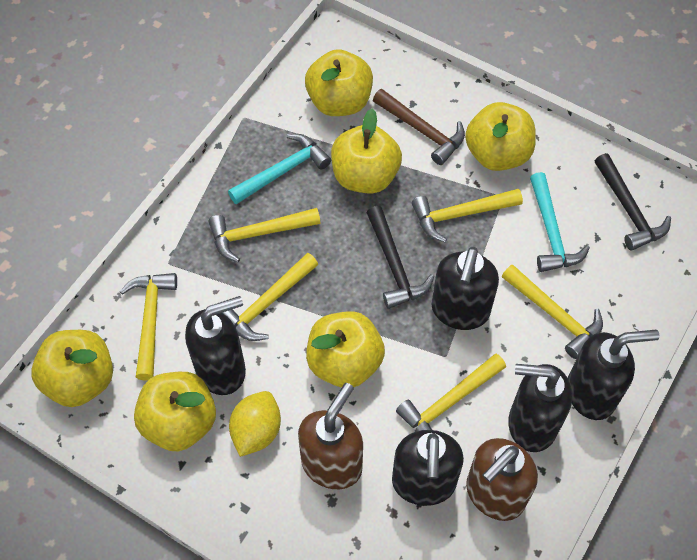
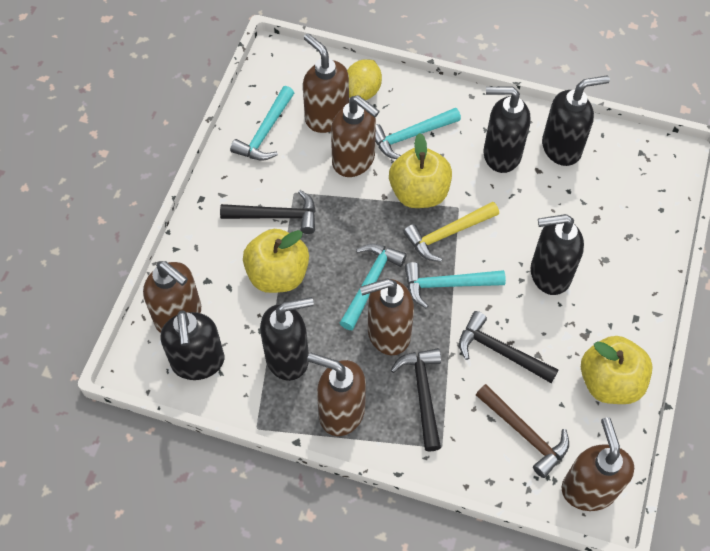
black hammer: 2 -> 3
brown soap dispenser: 2 -> 6
turquoise hammer: 2 -> 4
yellow apple: 6 -> 3
yellow hammer: 6 -> 1

